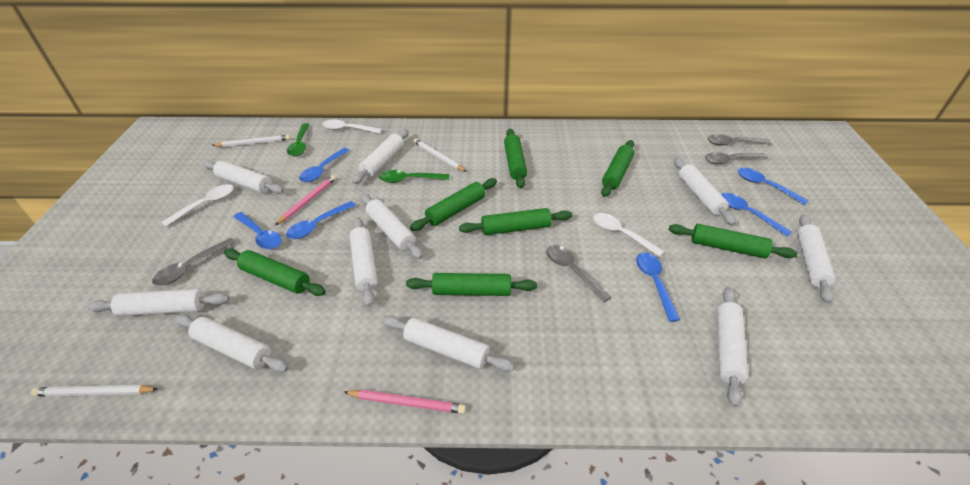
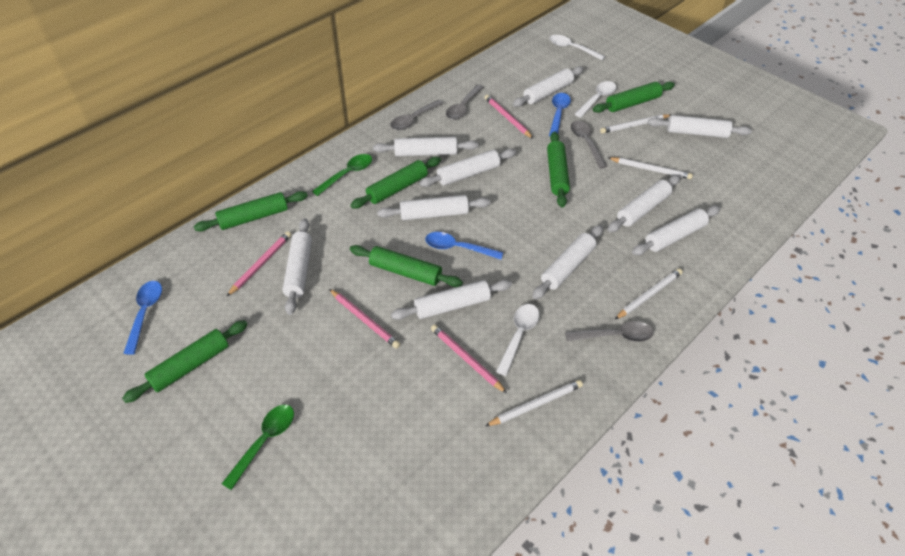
blue spoon: 6 -> 3
green rolling pin: 7 -> 6
pink pencil: 2 -> 4
white pencil: 3 -> 4

